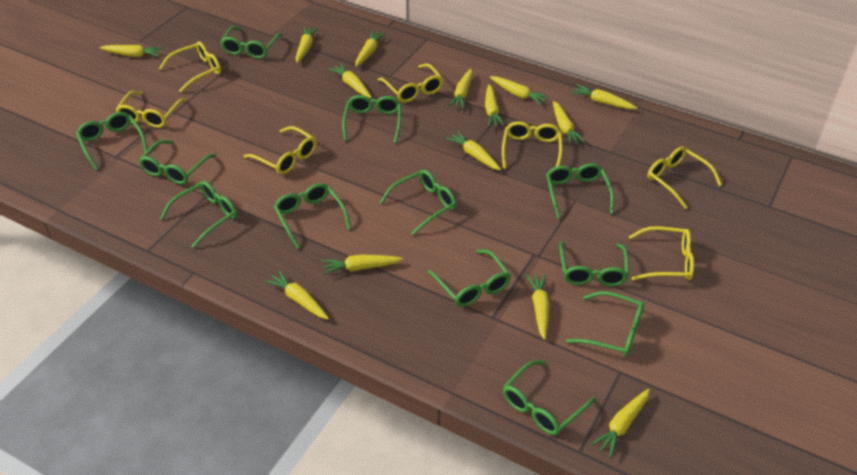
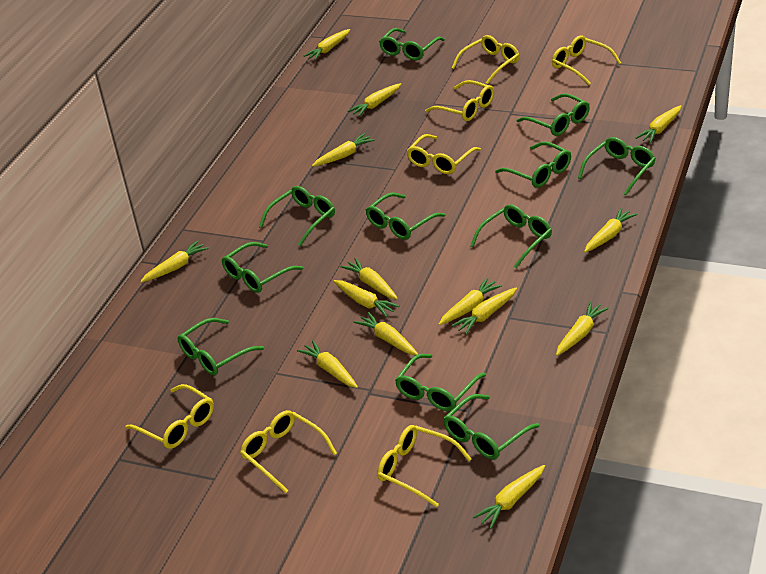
green glasses: 12 -> 11

